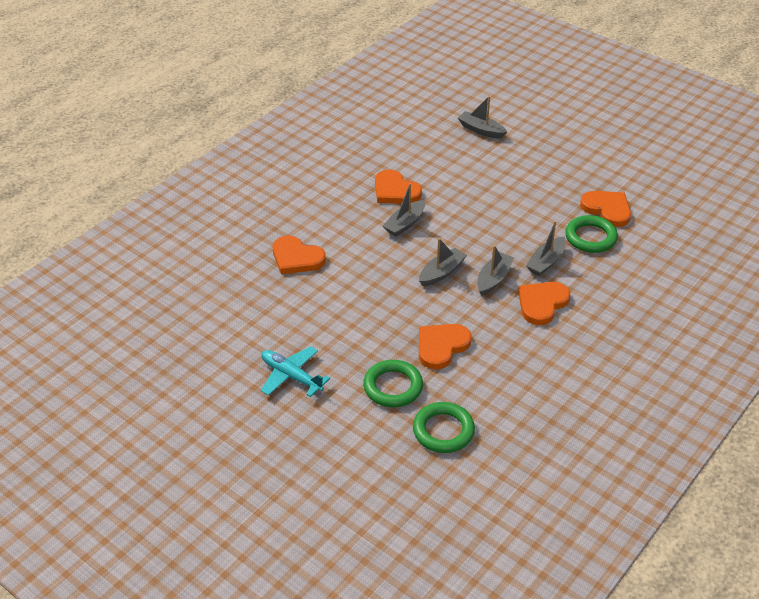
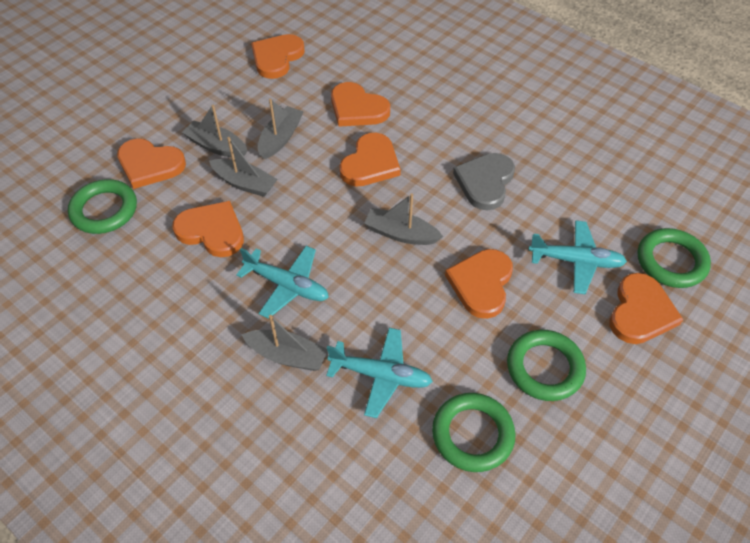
green ring: 3 -> 4
grey heart: 0 -> 1
orange heart: 5 -> 7
turquoise plane: 1 -> 3

